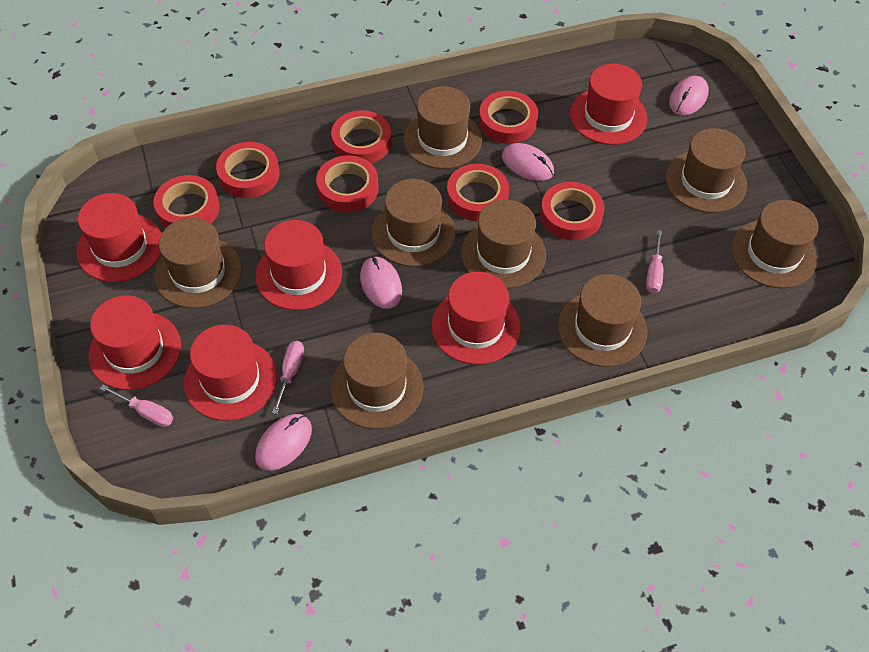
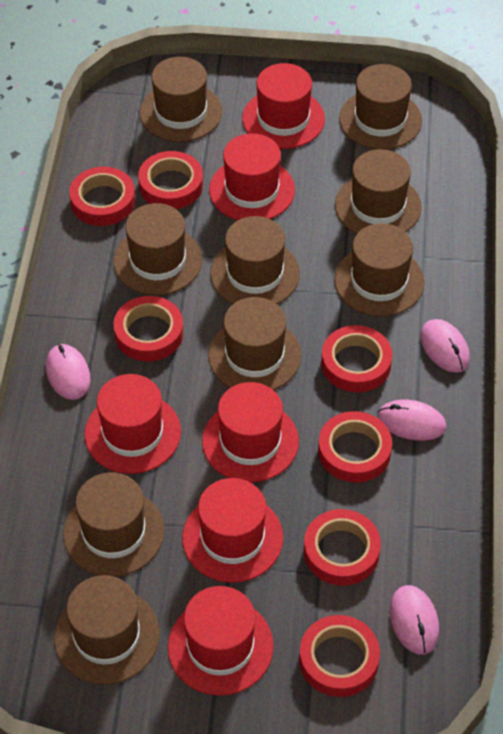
brown hat: 8 -> 9
pink screwdriver: 3 -> 0

